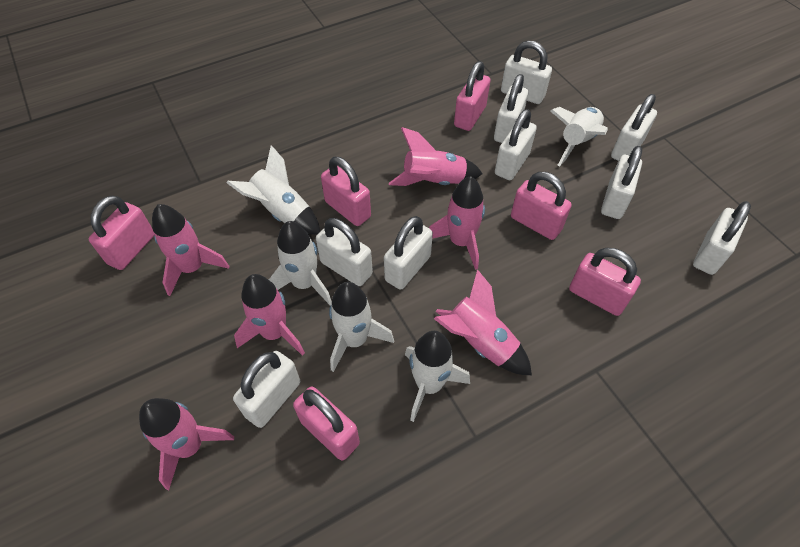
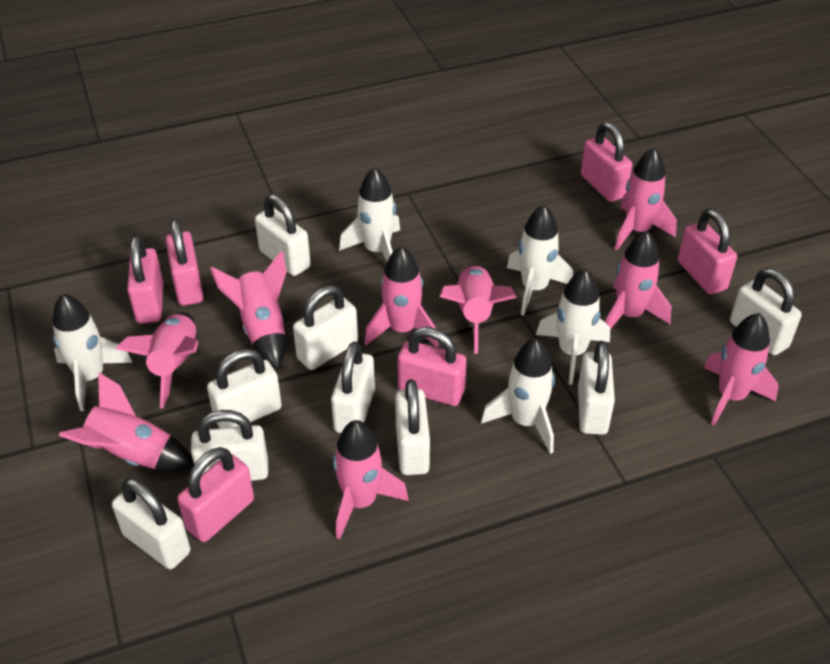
pink rocket: 6 -> 9

